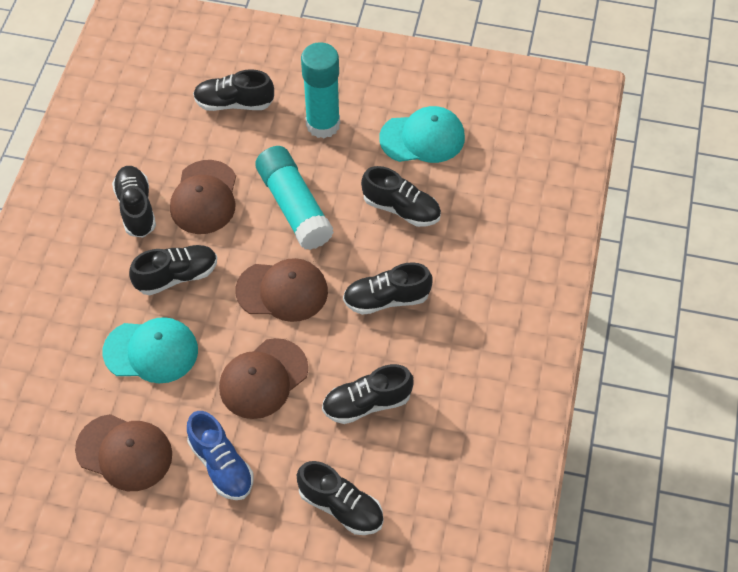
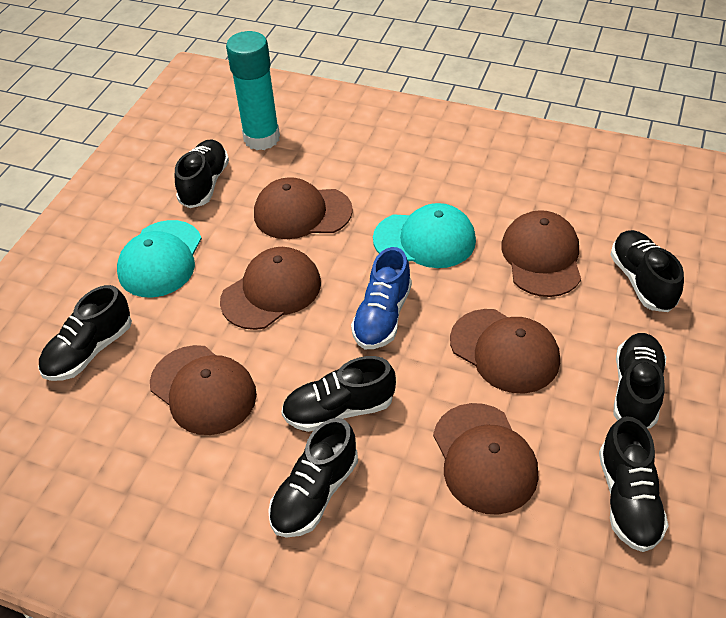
brown cap: 4 -> 6
turquoise glue stick: 2 -> 1

